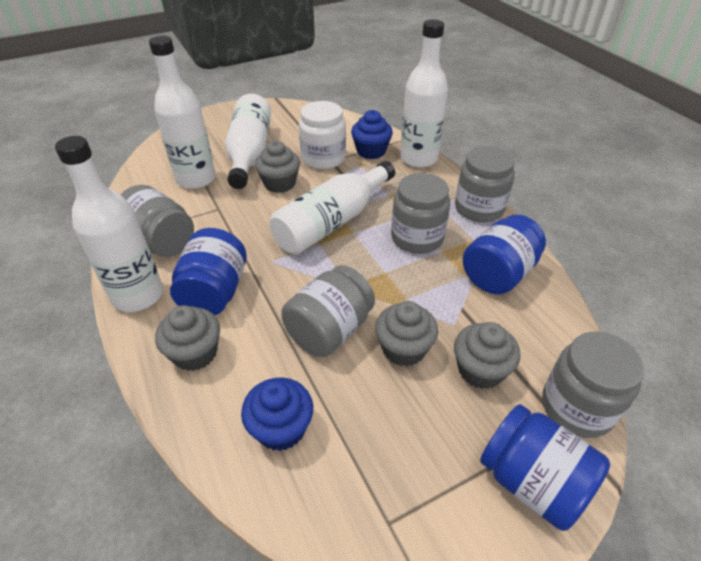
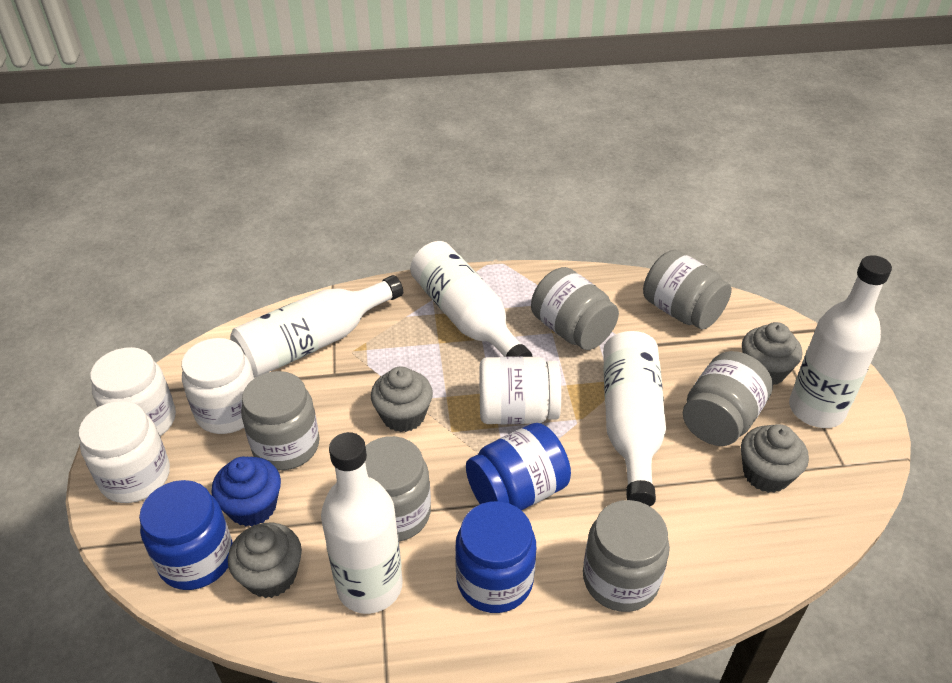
blue cupcake: 2 -> 1
grey jar: 5 -> 6
white jar: 1 -> 4

